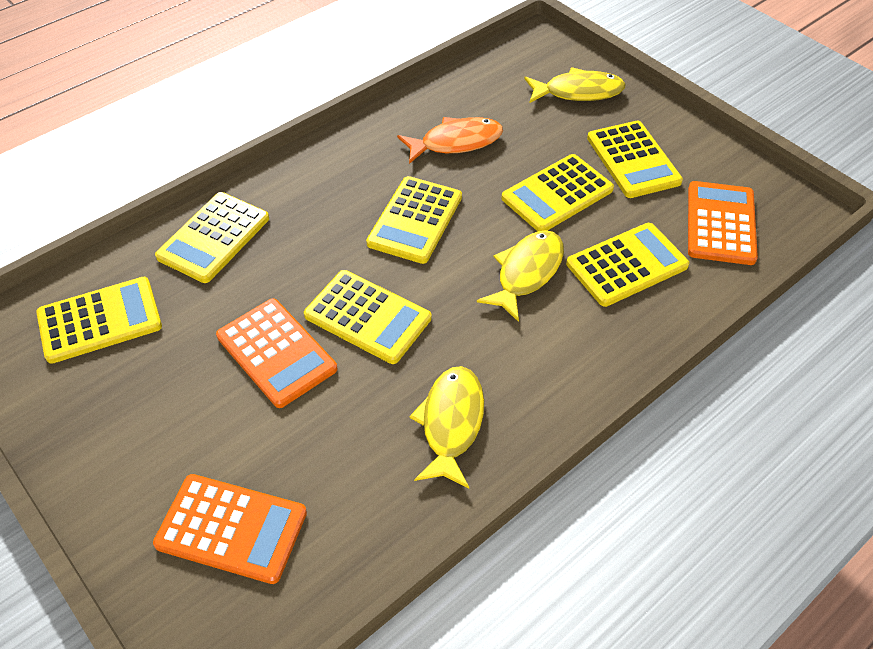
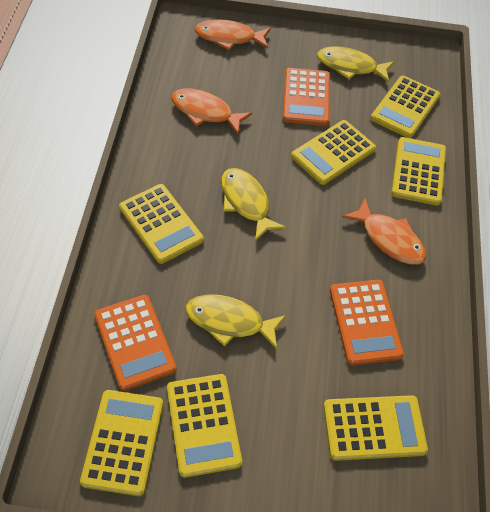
orange fish: 1 -> 3

